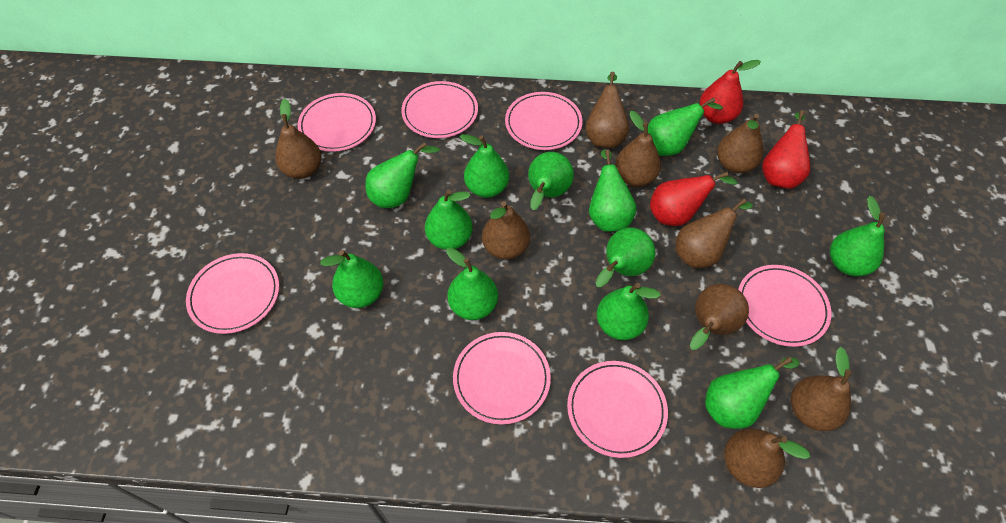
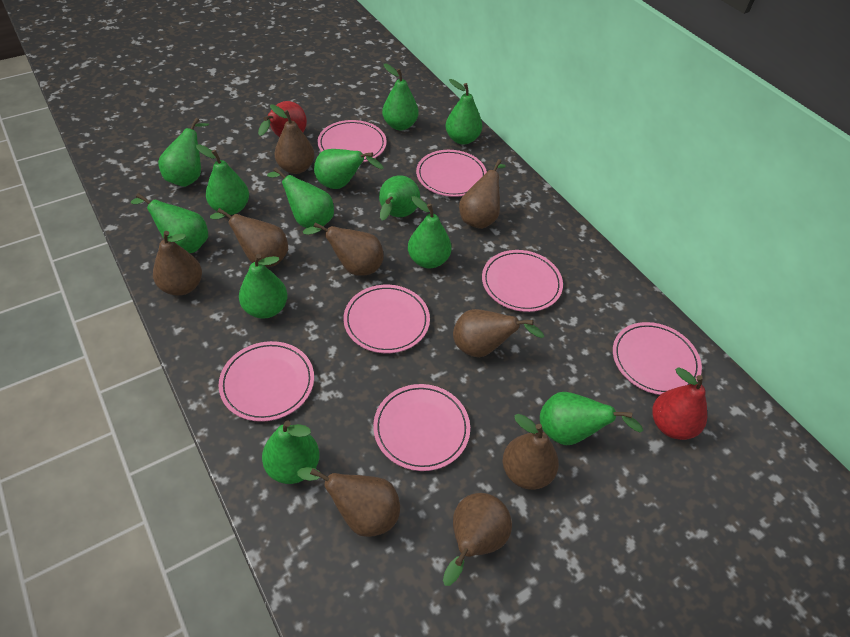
red pear: 3 -> 2

